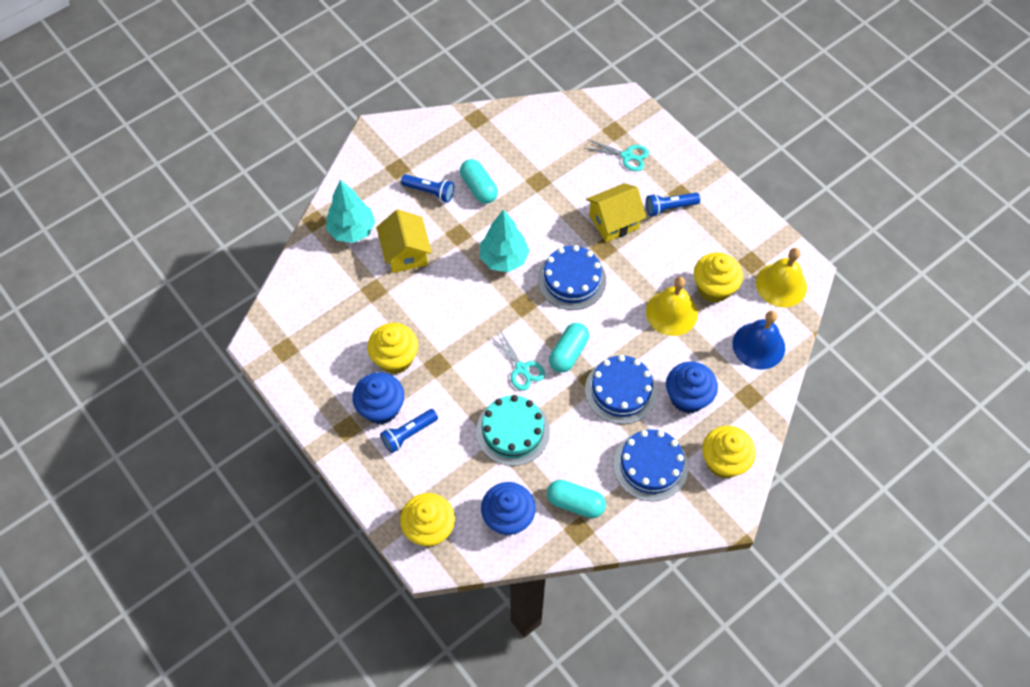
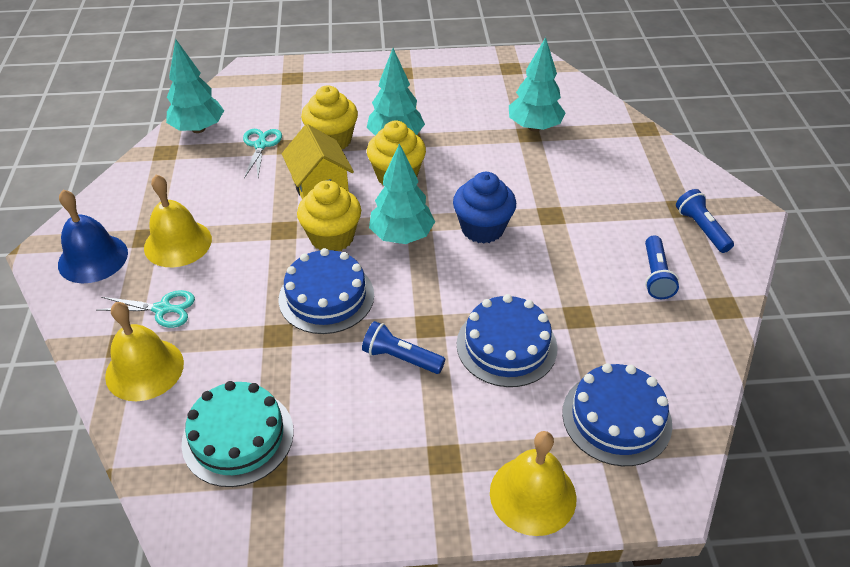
blue cupcake: 3 -> 1
turquoise capsule: 3 -> 0
turquoise tree: 2 -> 4
yellow bell: 2 -> 3
yellow cupcake: 4 -> 3
yellow house: 2 -> 1

